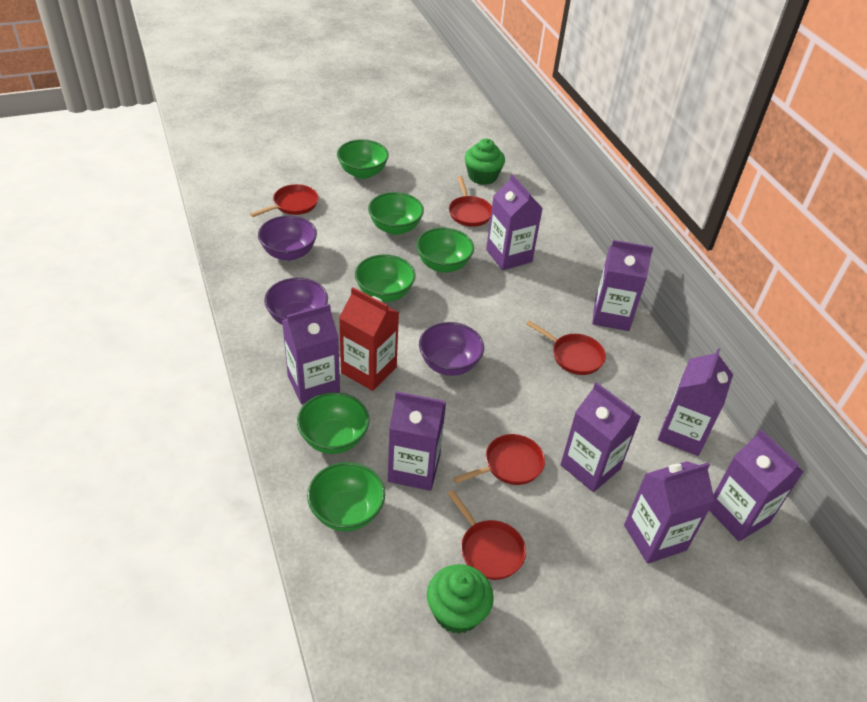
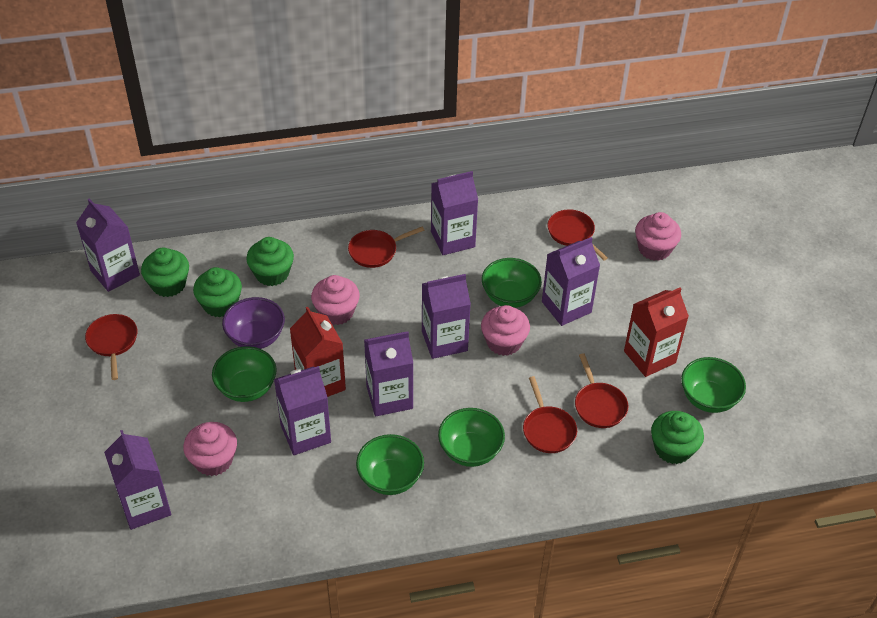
green bowl: 6 -> 5
green cupcake: 2 -> 4
pink cupcake: 0 -> 4
purple bowl: 3 -> 1
purple carton: 8 -> 7
red carton: 1 -> 2

